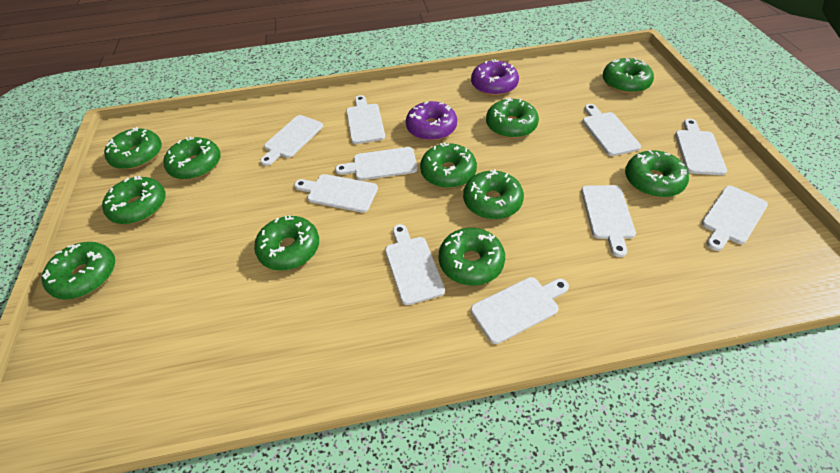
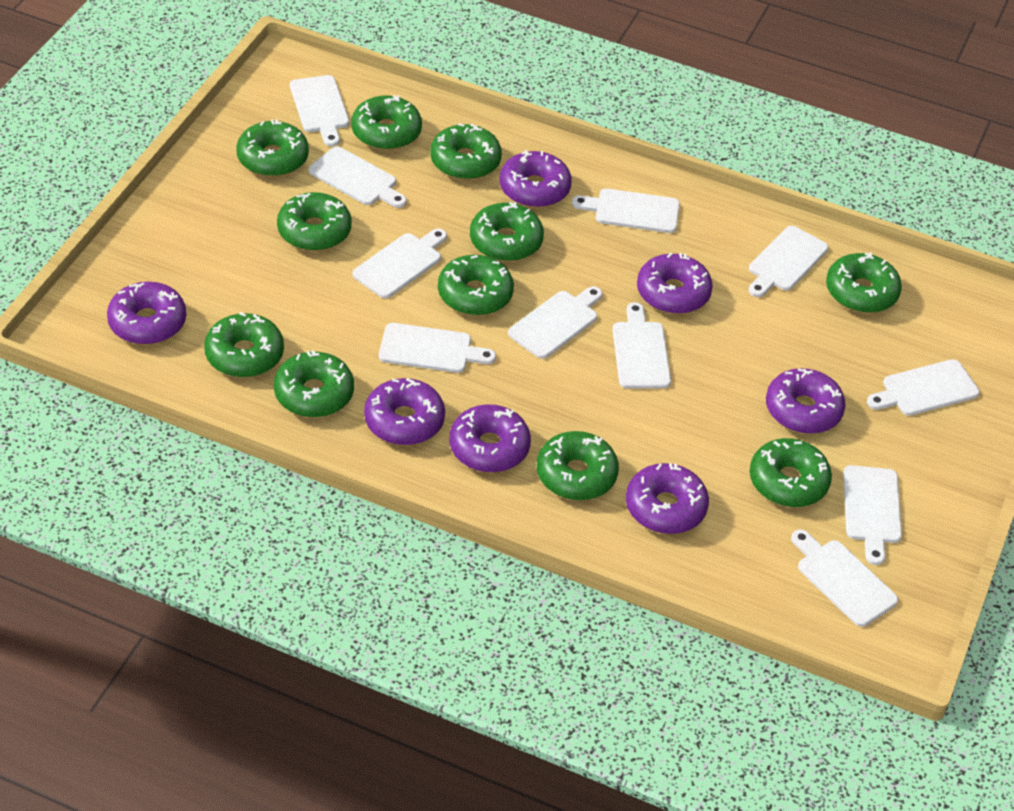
purple donut: 2 -> 7
white cutting board: 10 -> 11

